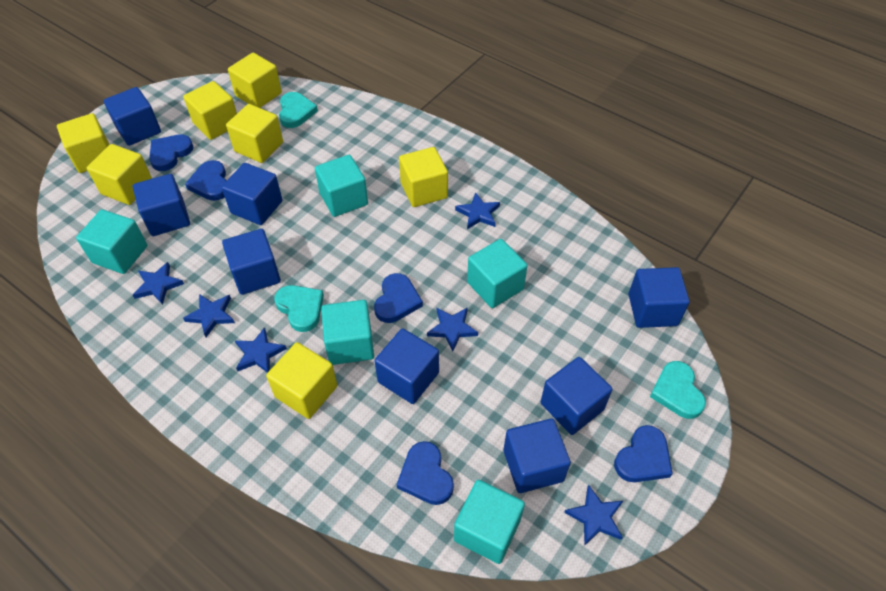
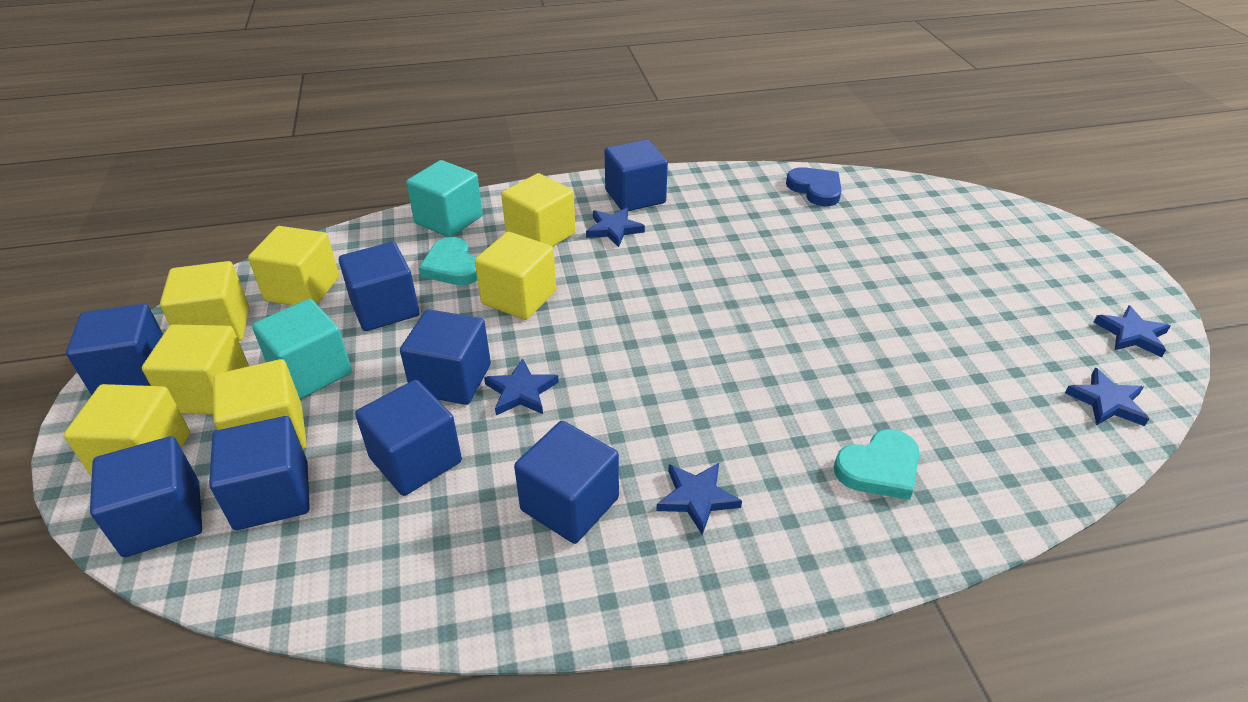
blue heart: 5 -> 1
blue star: 6 -> 5
turquoise cube: 5 -> 2
turquoise heart: 3 -> 2

